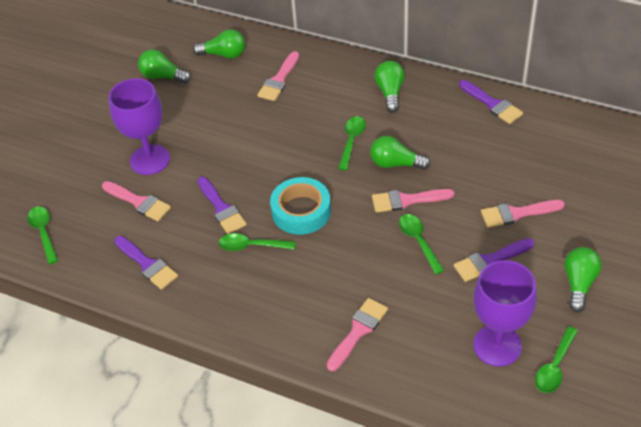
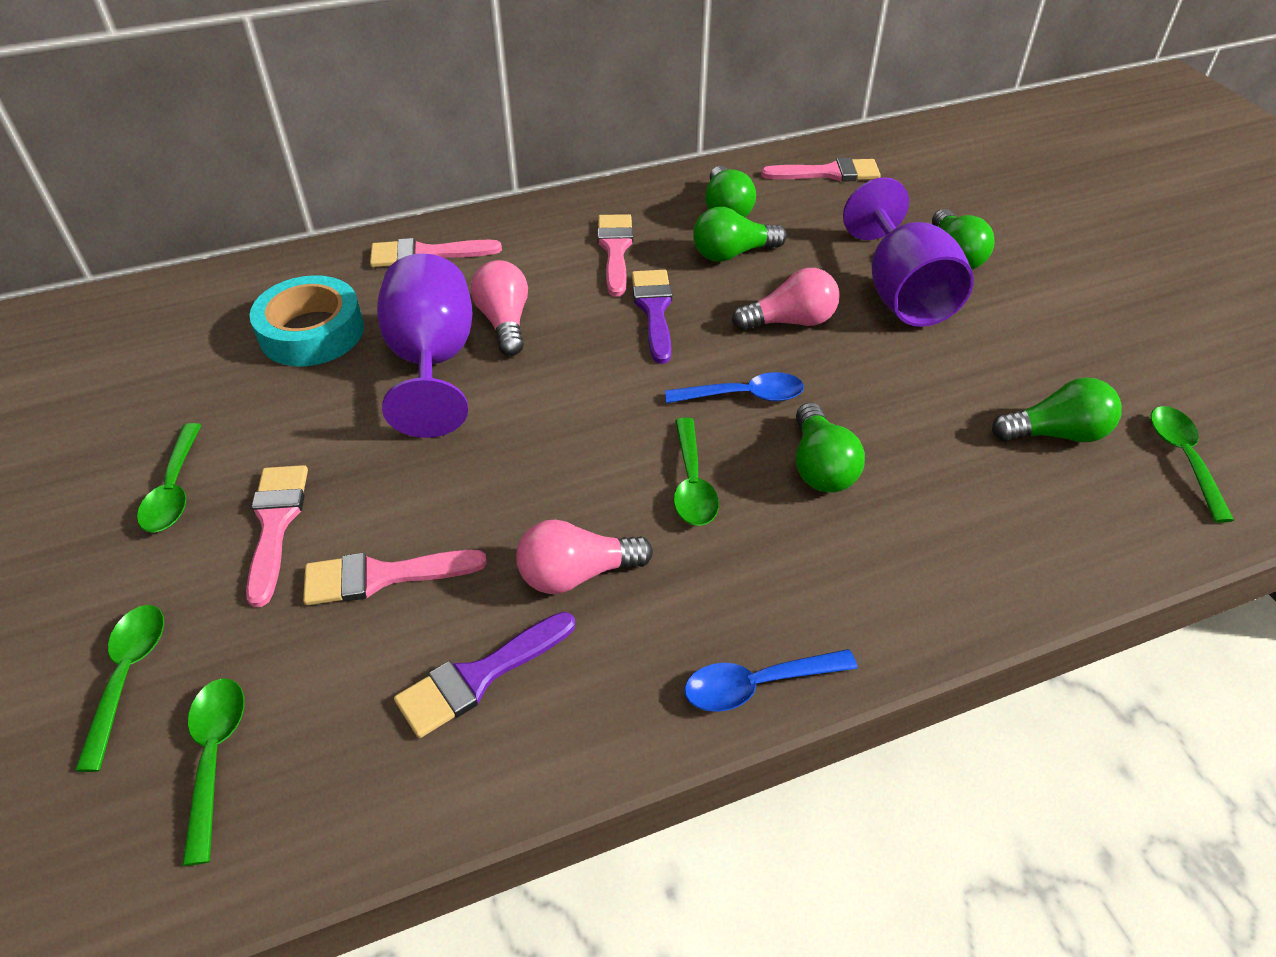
blue spoon: 0 -> 2
pink light bulb: 0 -> 3
purple brush: 4 -> 2

